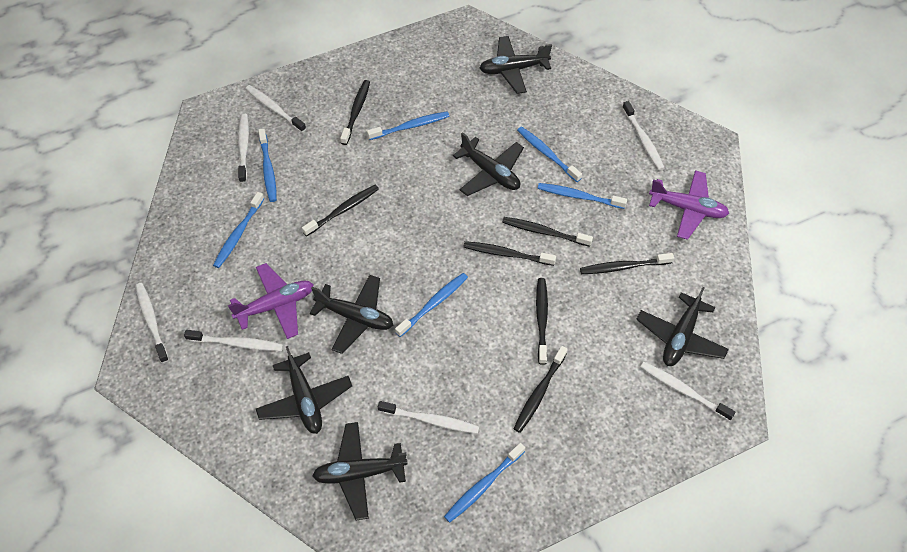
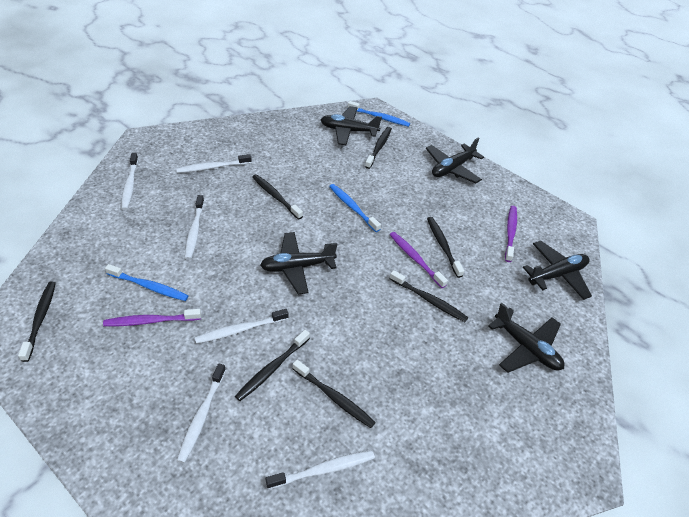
black plane: 6 -> 5
blue toothbrush: 7 -> 3
purple plane: 2 -> 0
purple toothbrush: 0 -> 3
white toothbrush: 7 -> 6

